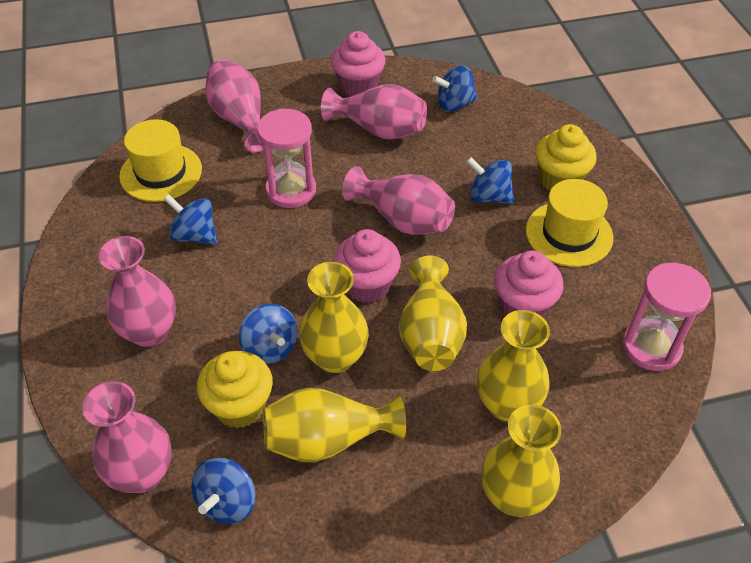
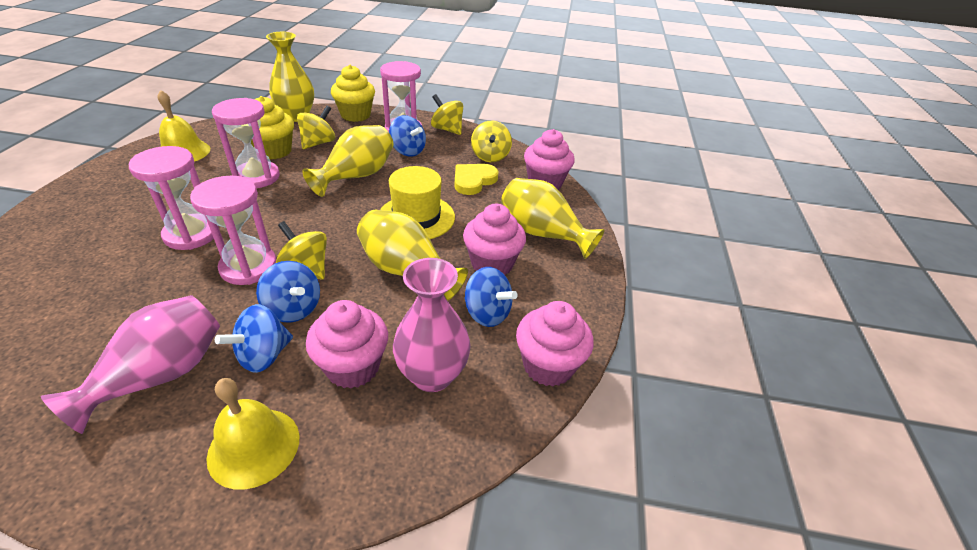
blue spinning top: 5 -> 4
pink cupcake: 3 -> 4
pink hourglass: 2 -> 4
pink vase: 5 -> 2
yellow bell: 0 -> 2
yellow hat: 2 -> 1
yellow heart: 0 -> 1
yellow spinning top: 0 -> 4
yellow vase: 5 -> 4

